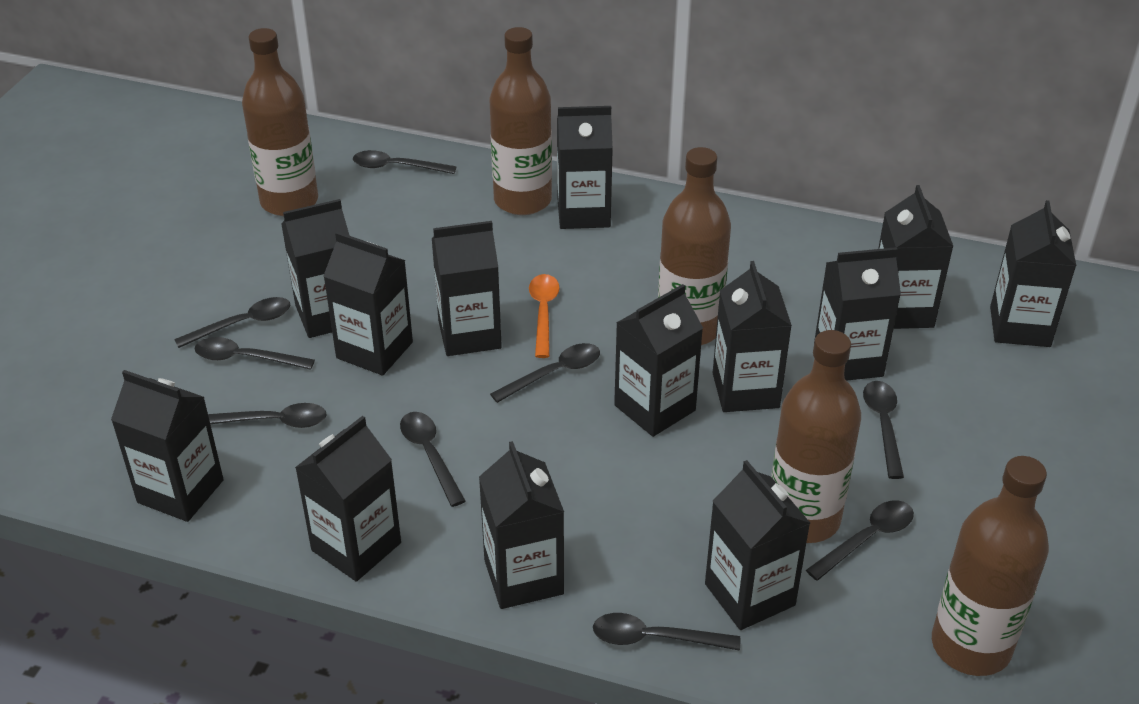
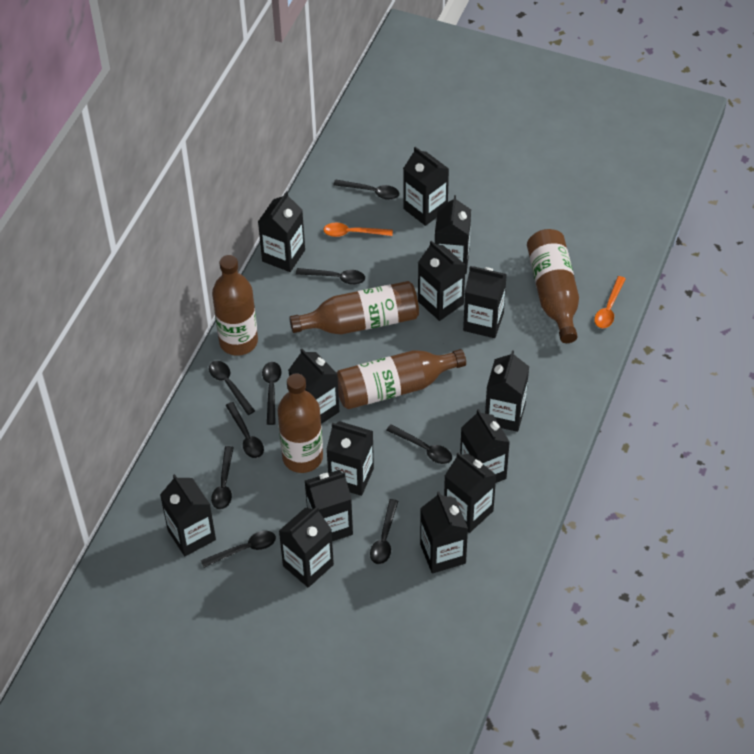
black carton: 13 -> 14
orange spoon: 1 -> 2

